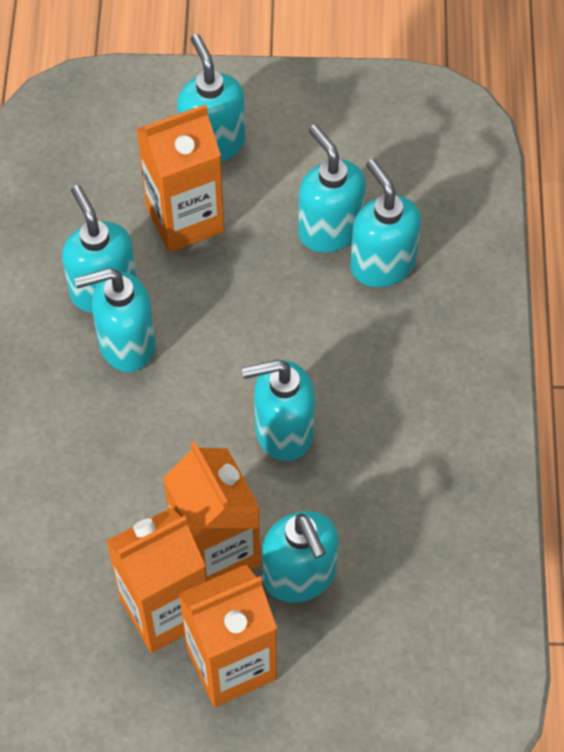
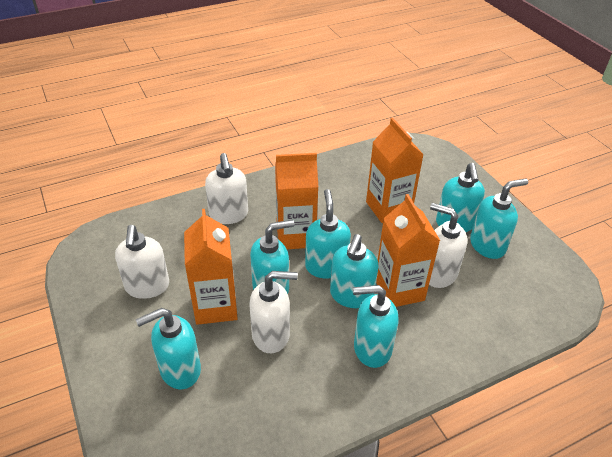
white soap dispenser: 0 -> 4

